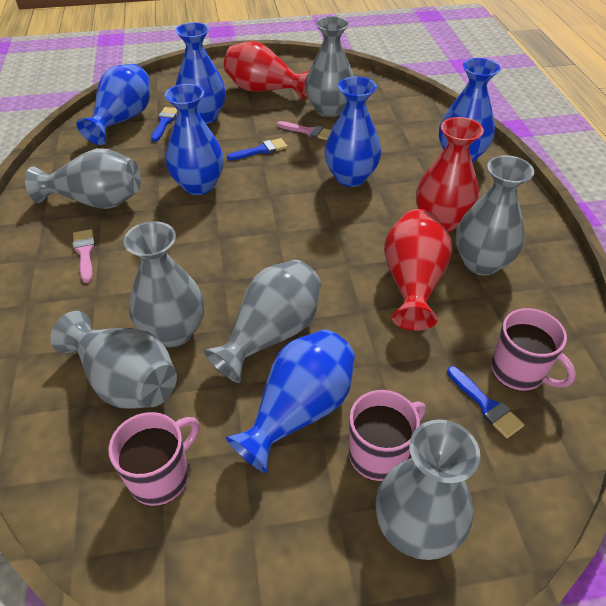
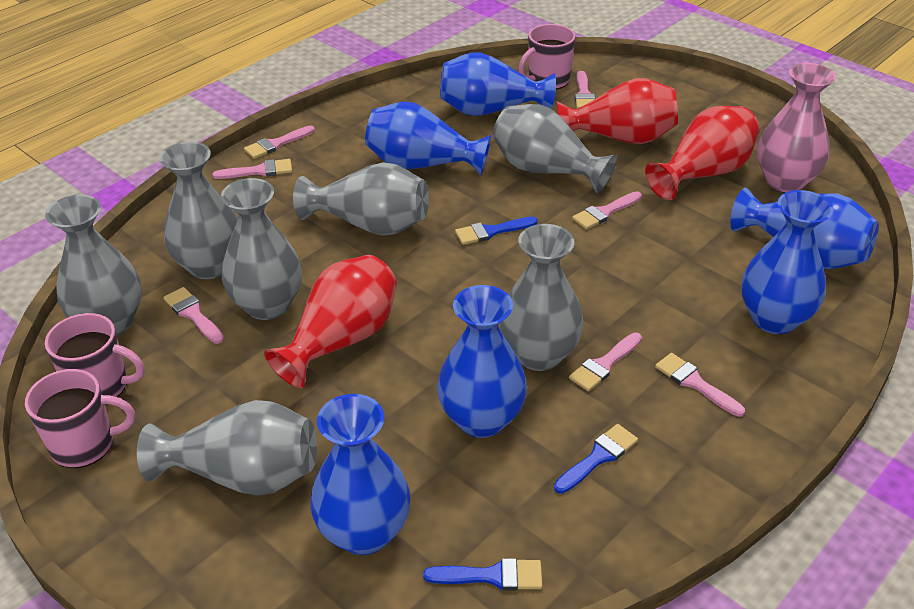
pink brush: 2 -> 7
pink vase: 0 -> 1

